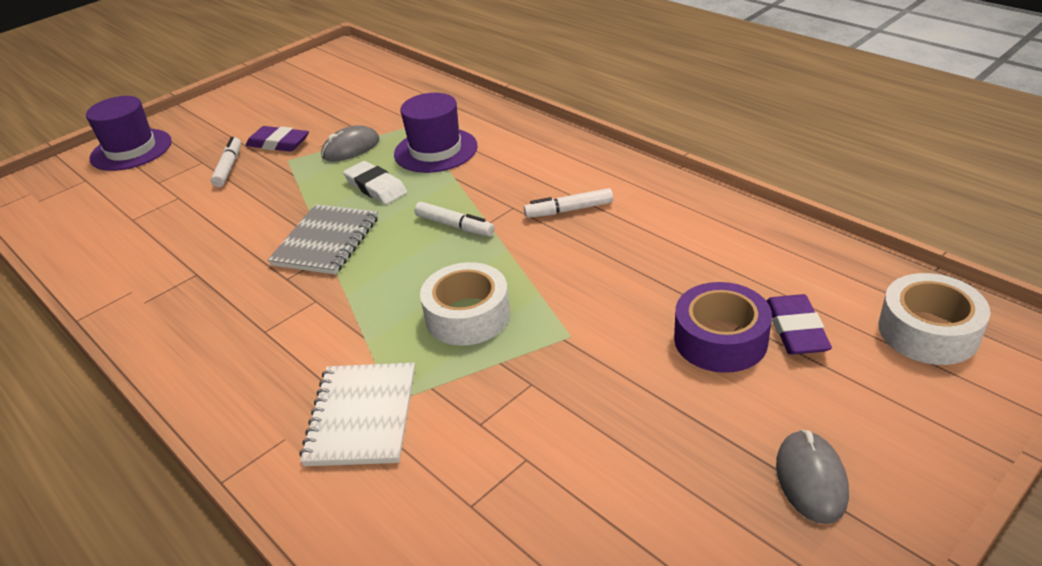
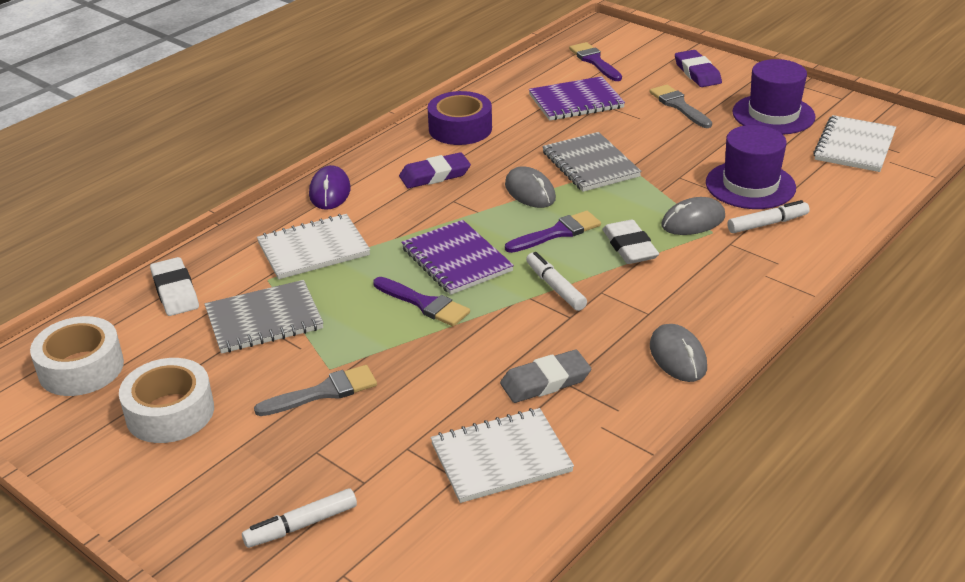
grey brush: 0 -> 2
grey eraser: 0 -> 1
grey mouse: 2 -> 3
grey notebook: 1 -> 2
purple brush: 0 -> 3
purple mouse: 0 -> 1
purple notebook: 0 -> 2
white eraser: 1 -> 2
white notebook: 1 -> 3

